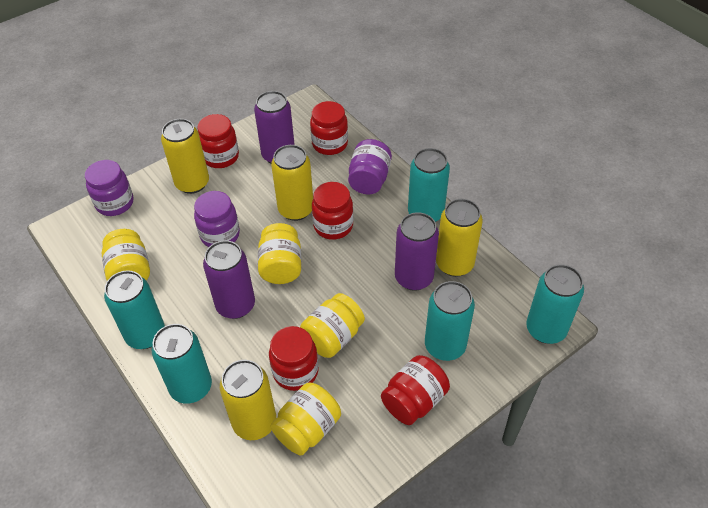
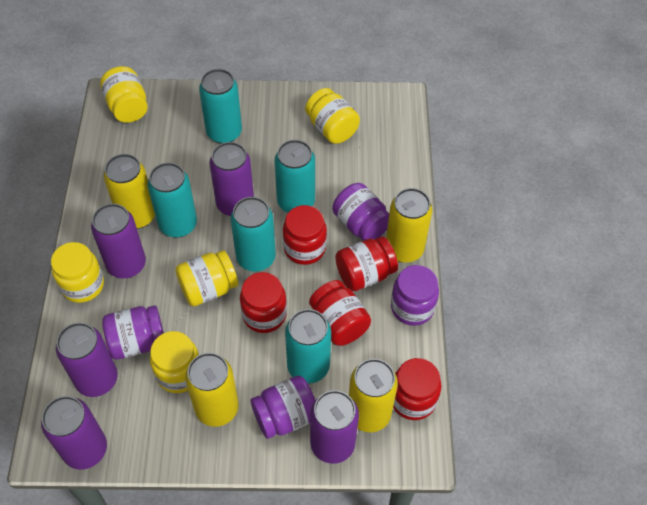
purple can: 3 -> 5
purple jar: 3 -> 4
yellow jar: 4 -> 5

